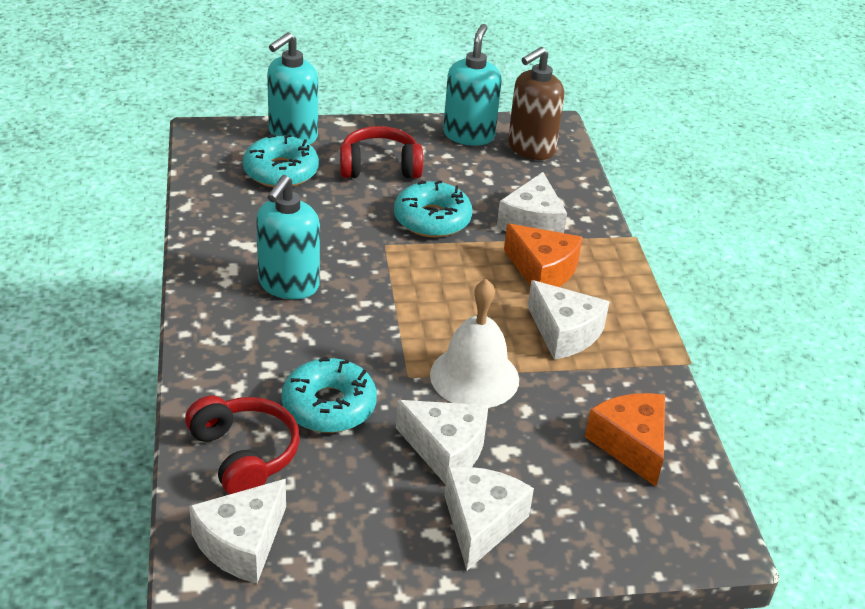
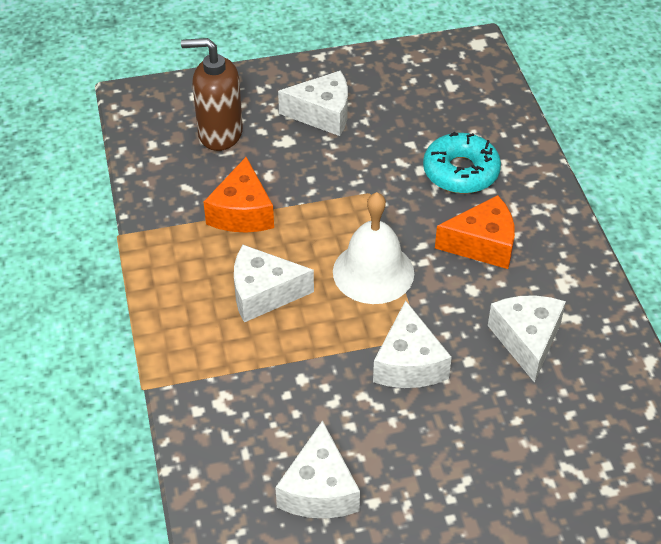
red headphones: 2 -> 0
turquoise donut: 3 -> 1
turquoise soap dispenser: 3 -> 0

